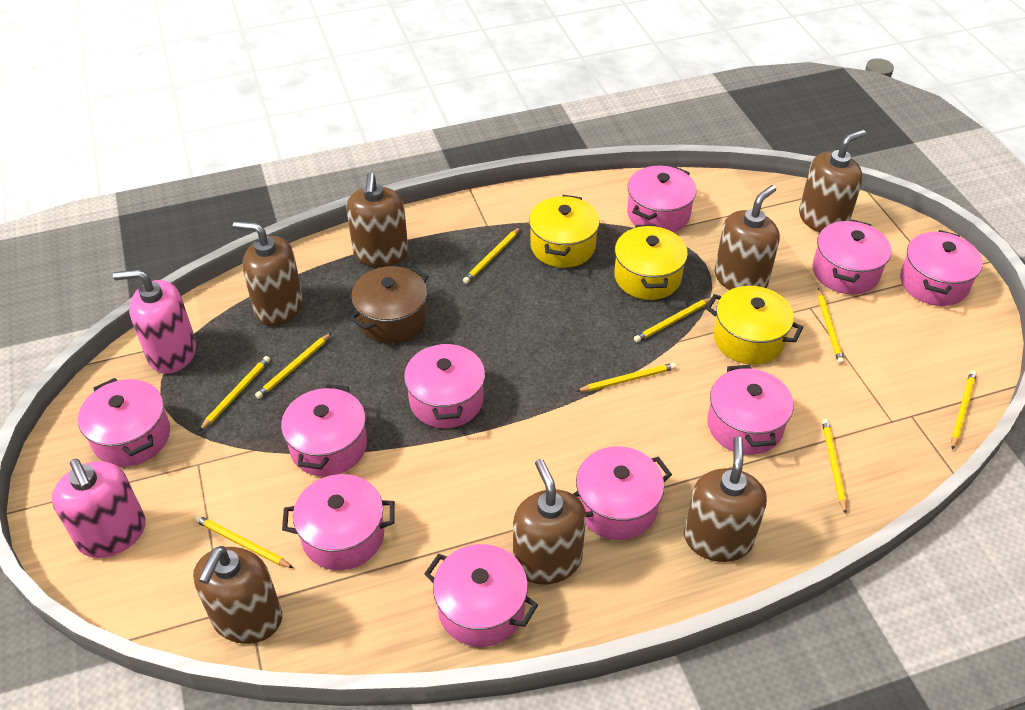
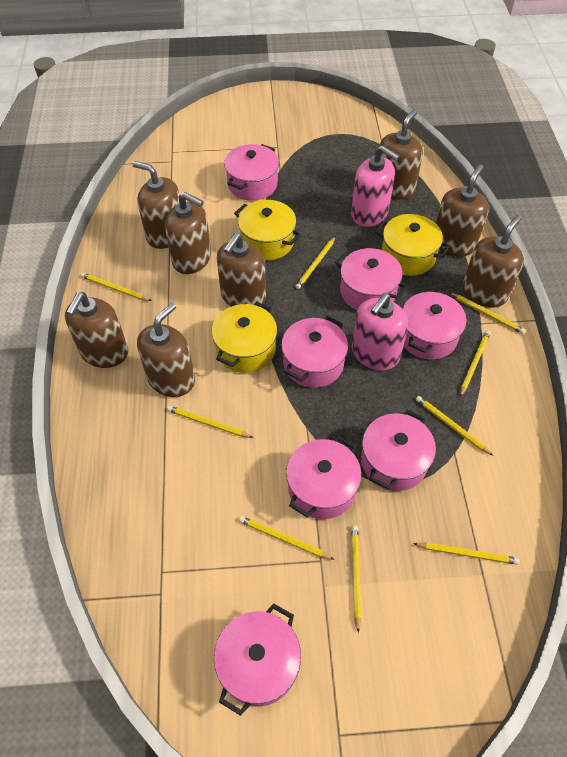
brown pot: 1 -> 0
brown soap dispenser: 7 -> 8
pink pot: 10 -> 7

